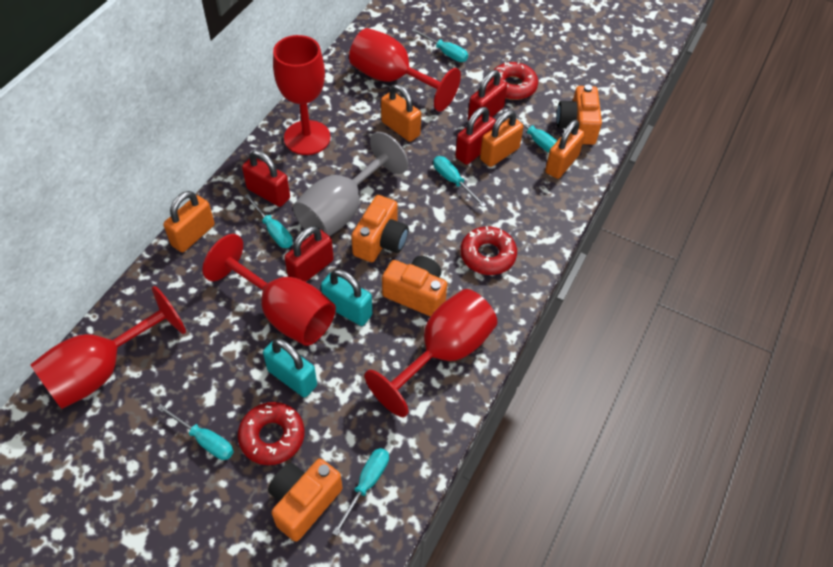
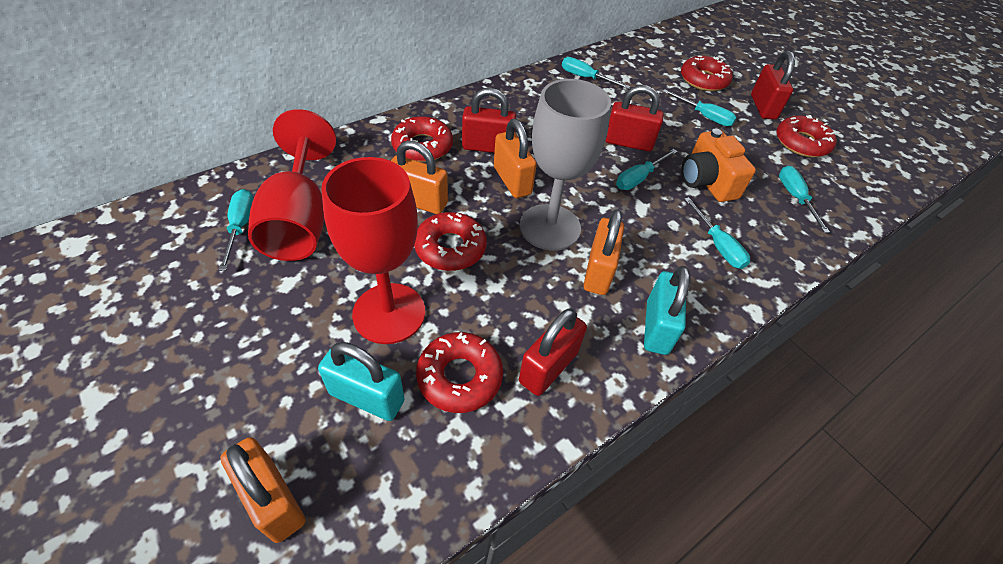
orange camera: 4 -> 1
red donut: 3 -> 5
red goblet: 5 -> 2

